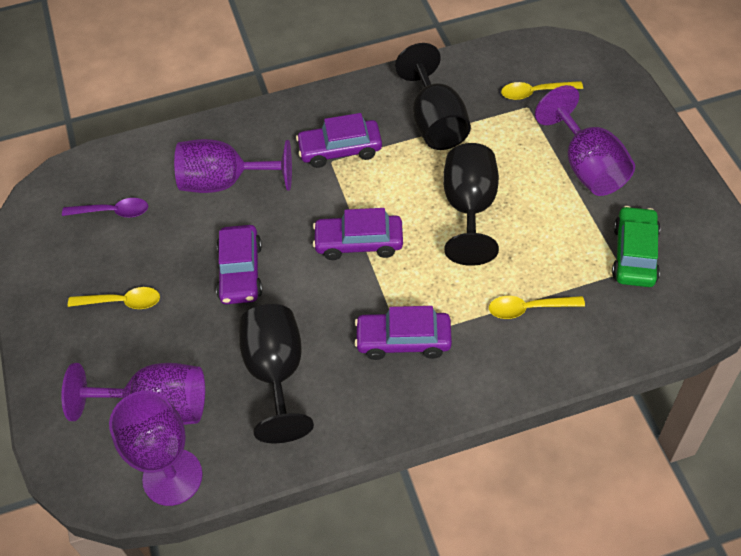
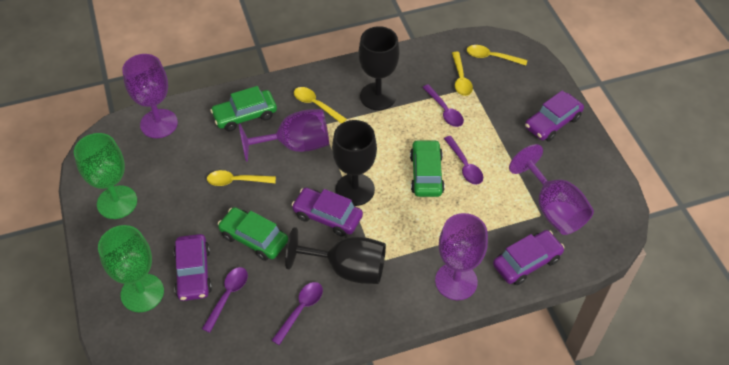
green car: 1 -> 3
green goblet: 0 -> 2
purple spoon: 1 -> 4
yellow spoon: 3 -> 4

